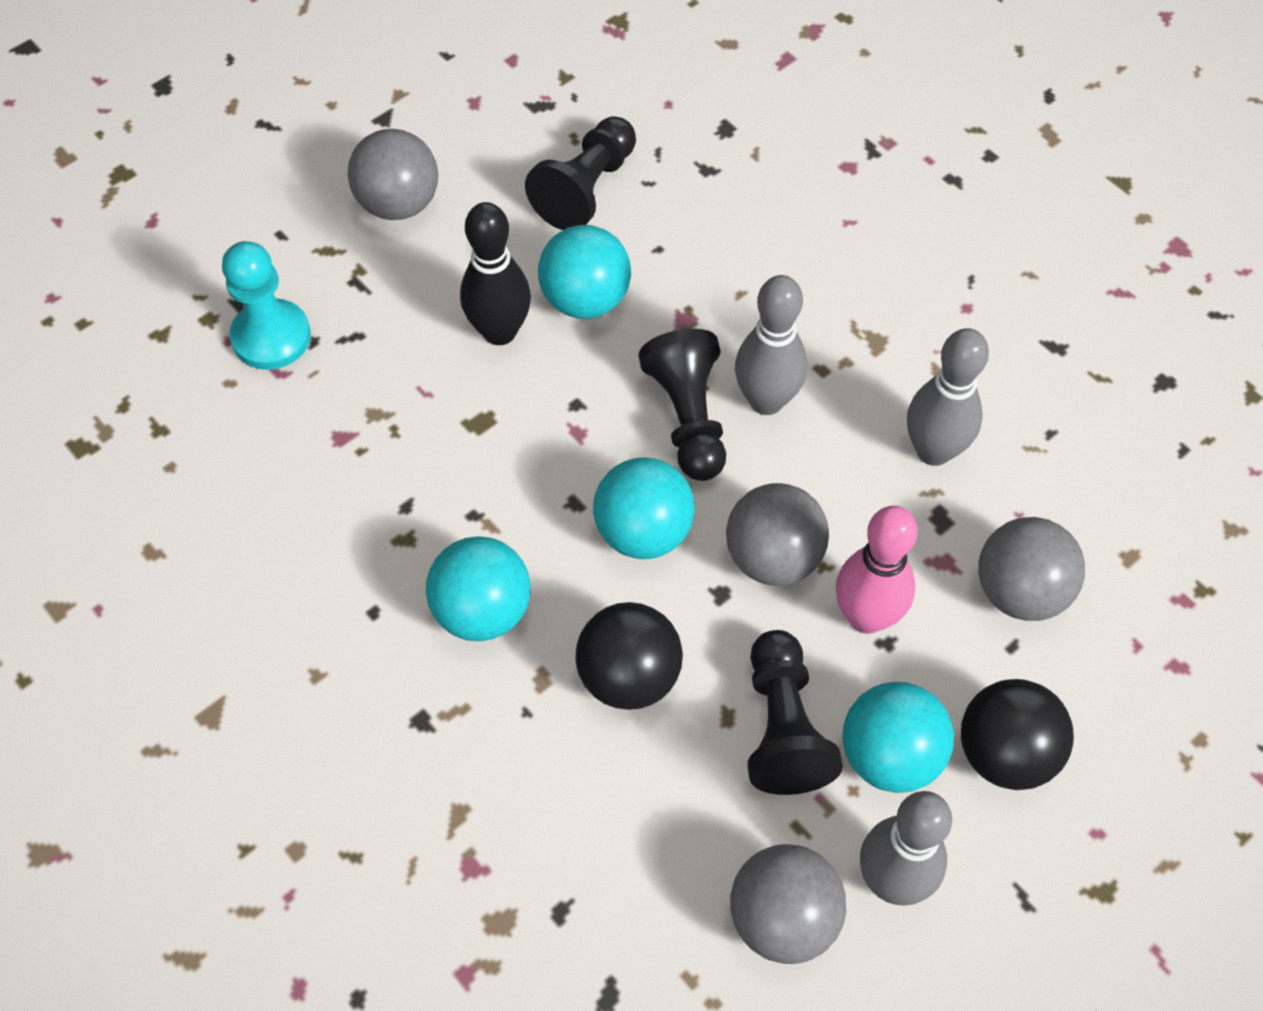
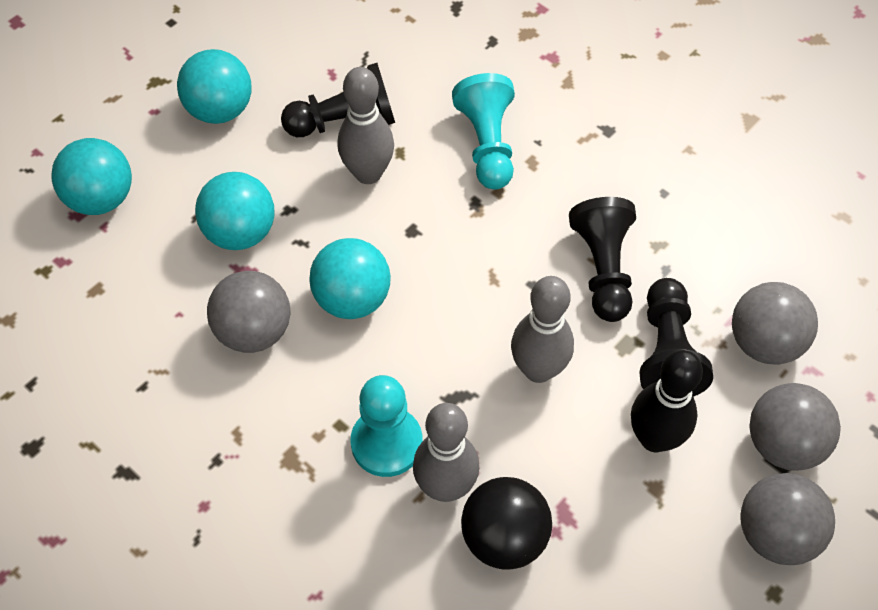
black ball: 2 -> 1
pink bowling pin: 1 -> 0
turquoise pawn: 1 -> 2

